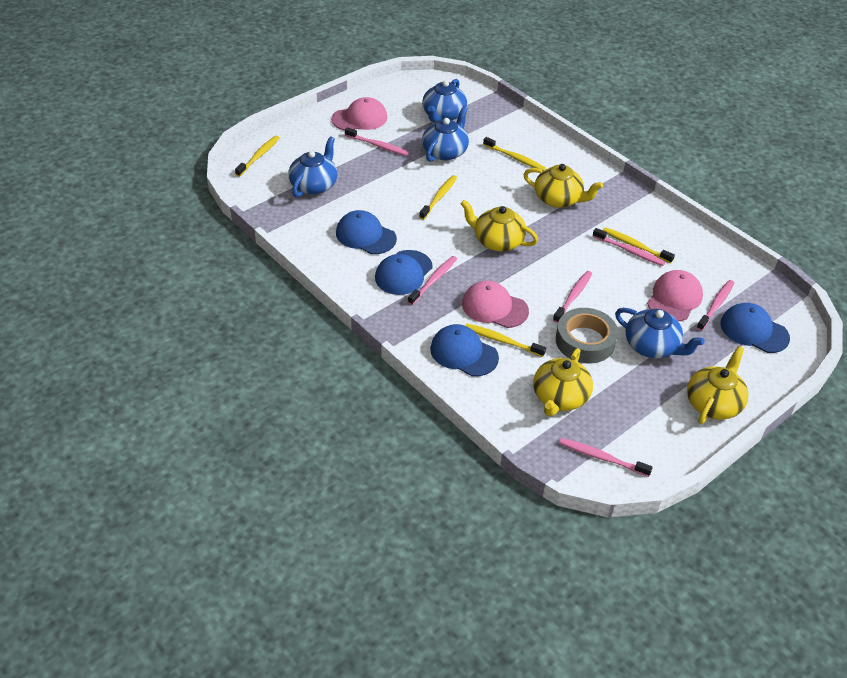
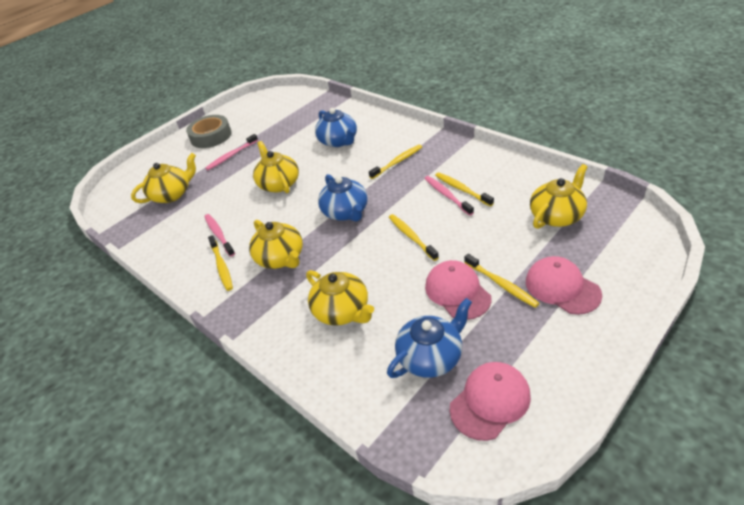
blue cap: 4 -> 0
blue teapot: 4 -> 3
pink toothbrush: 6 -> 3
yellow teapot: 4 -> 5

